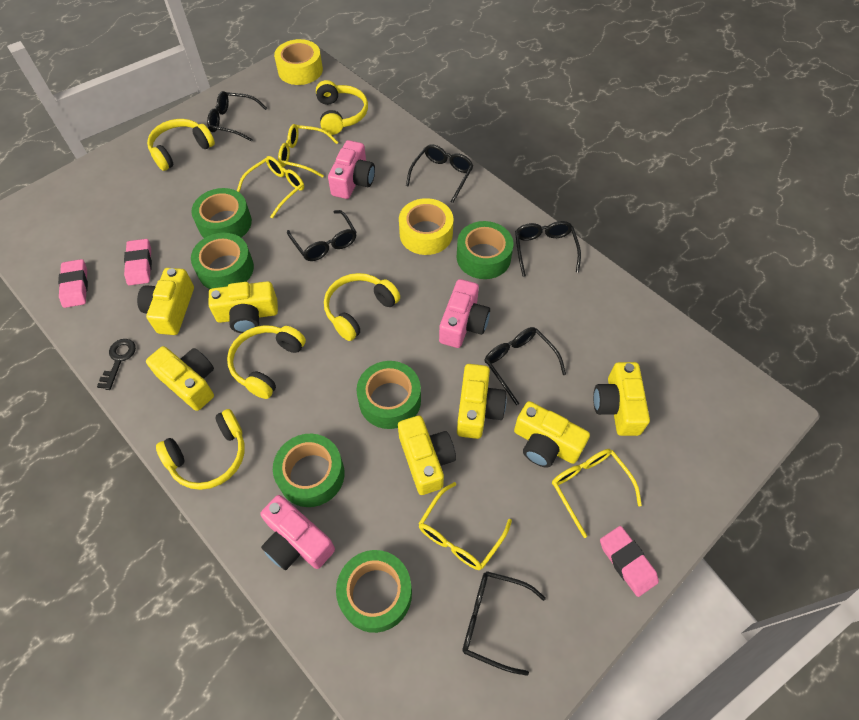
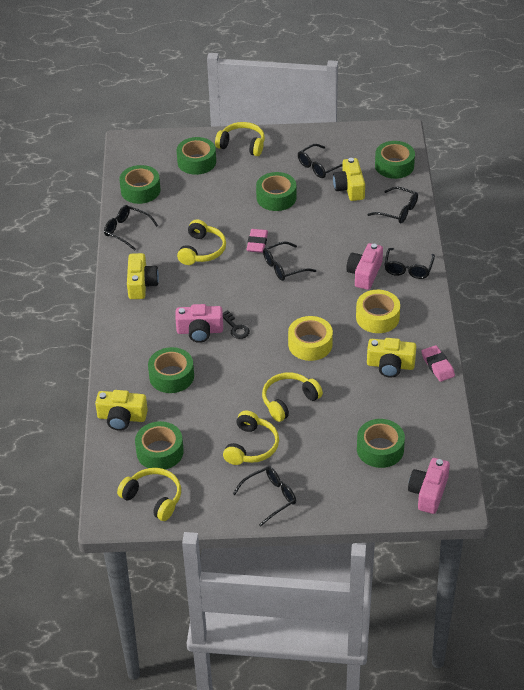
green tape: 6 -> 7
pink eraser: 3 -> 2
yellow camera: 7 -> 4
yellow glasses: 4 -> 0

